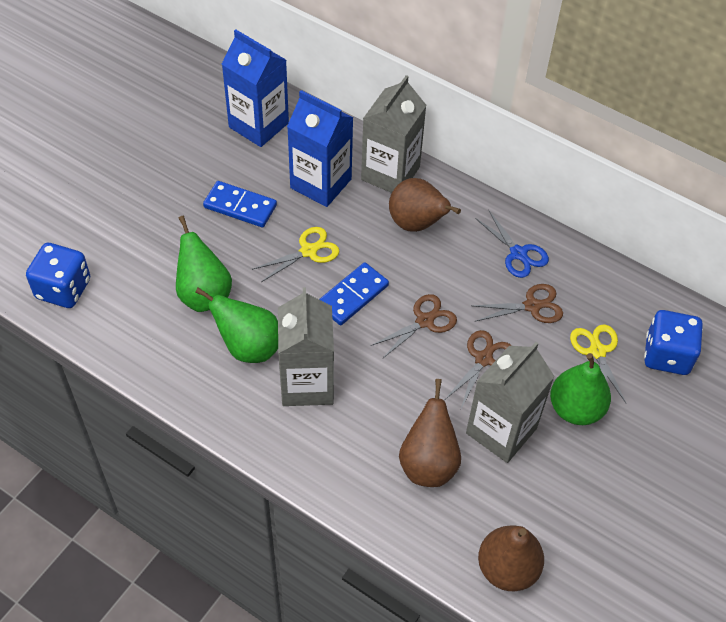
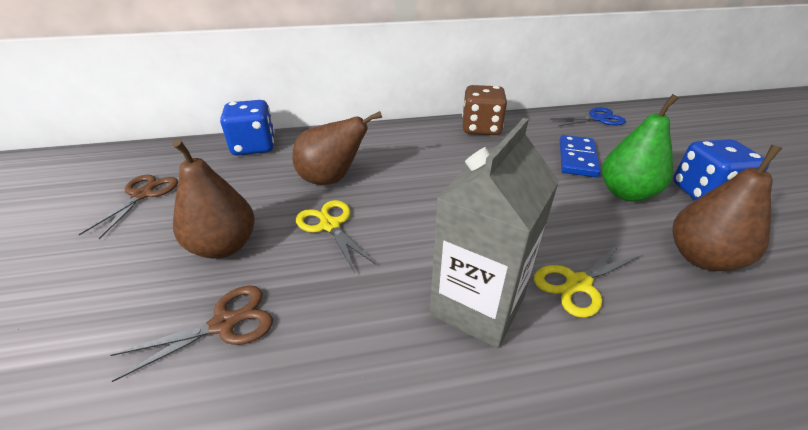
blue carton: 2 -> 0
blue domino: 2 -> 1
brown dice: 0 -> 1
brown scissors: 3 -> 2
green pear: 3 -> 1
grey carton: 3 -> 1

